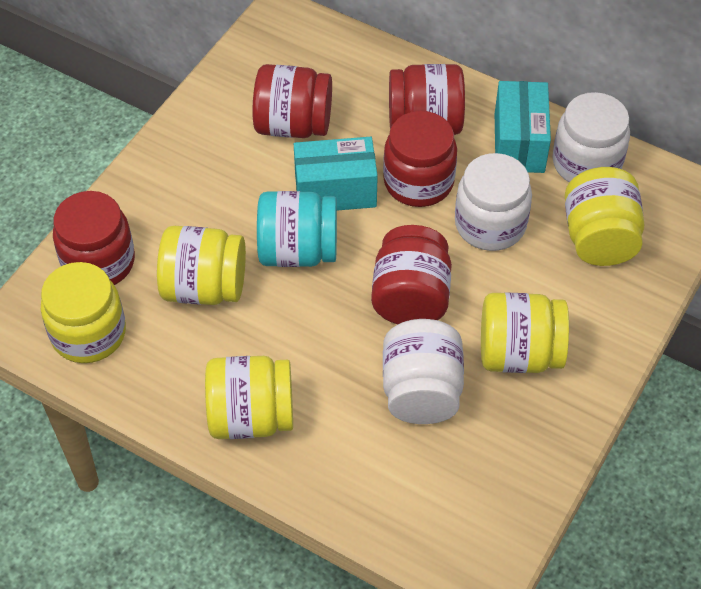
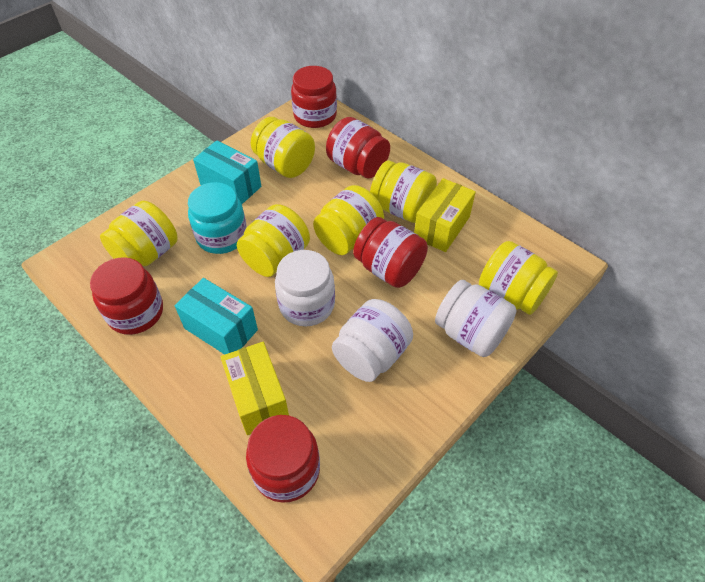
yellow box: 0 -> 2
yellow jar: 5 -> 6

